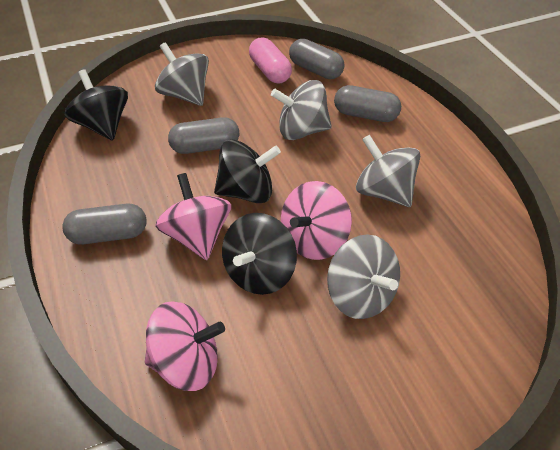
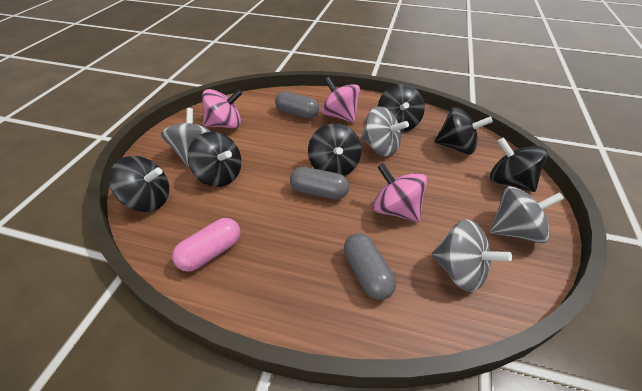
black spinning top: 3 -> 6
grey capsule: 4 -> 3

